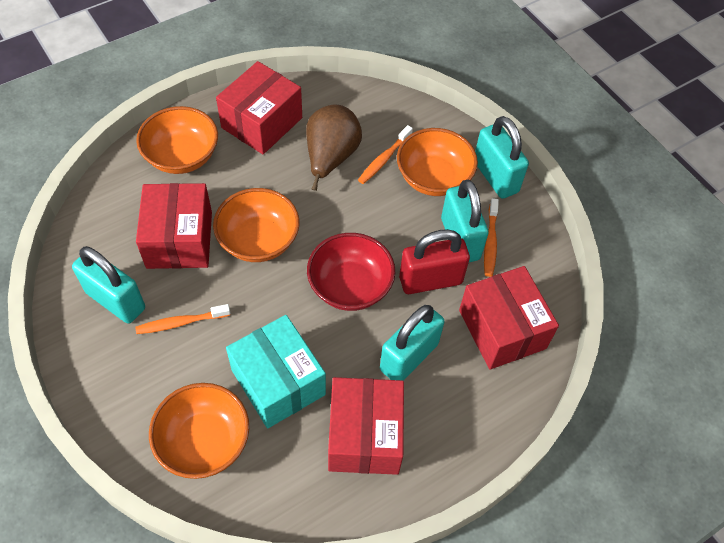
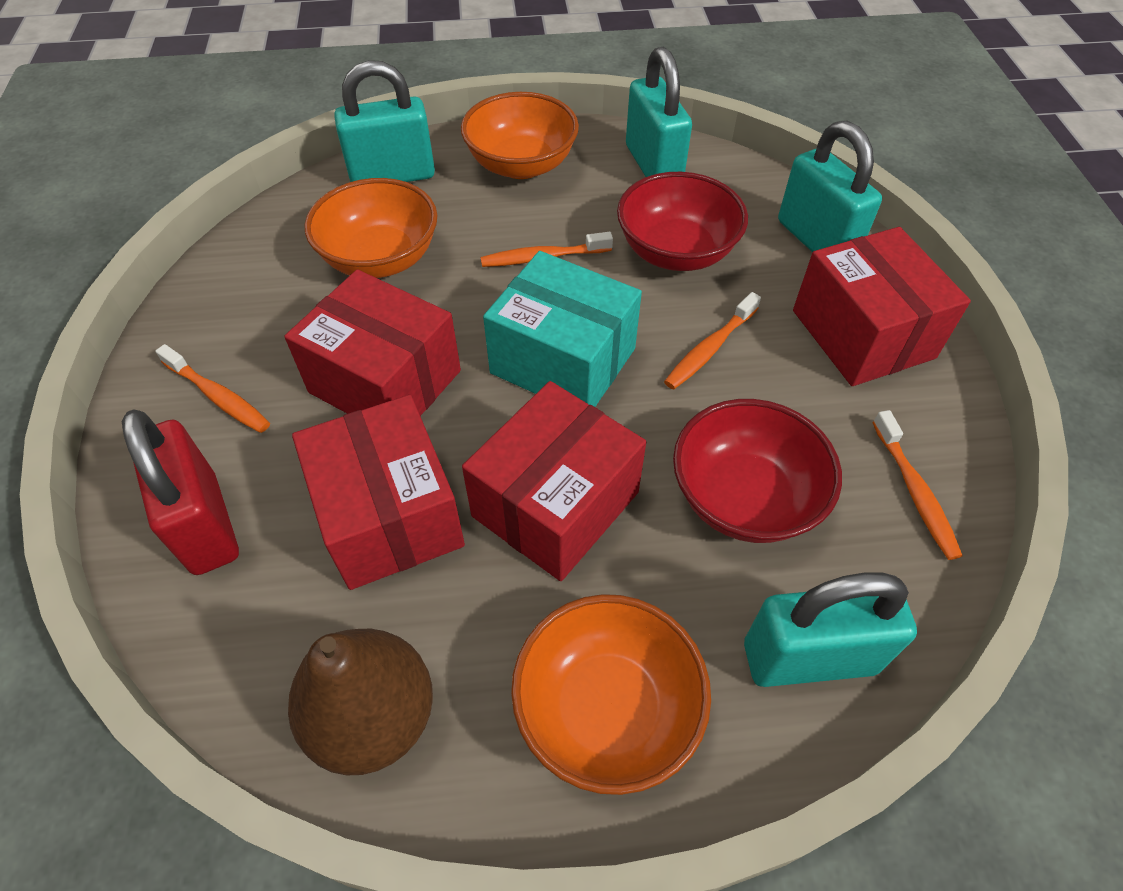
orange bowl: 4 -> 3
orange toothbrush: 3 -> 4
red bowl: 1 -> 2

